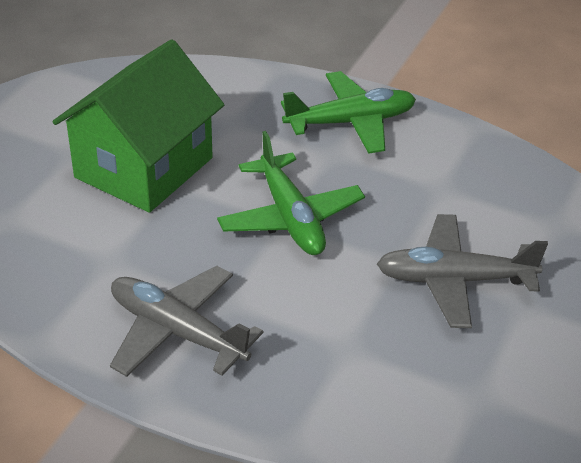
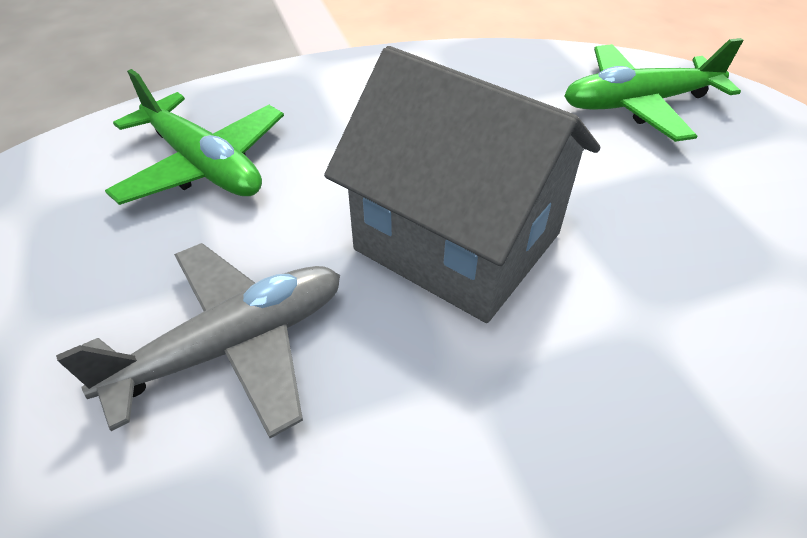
green house: 1 -> 0
grey house: 0 -> 1
grey plane: 2 -> 1

